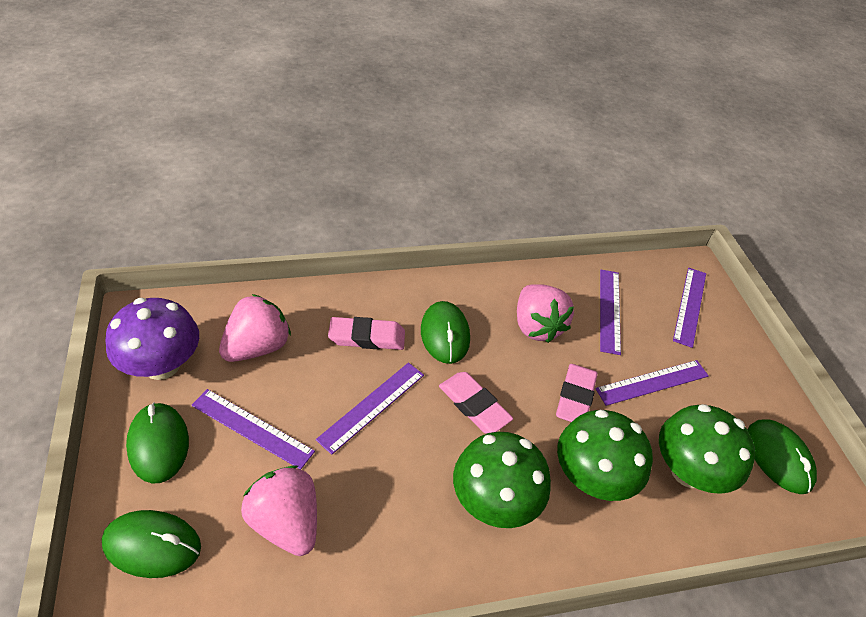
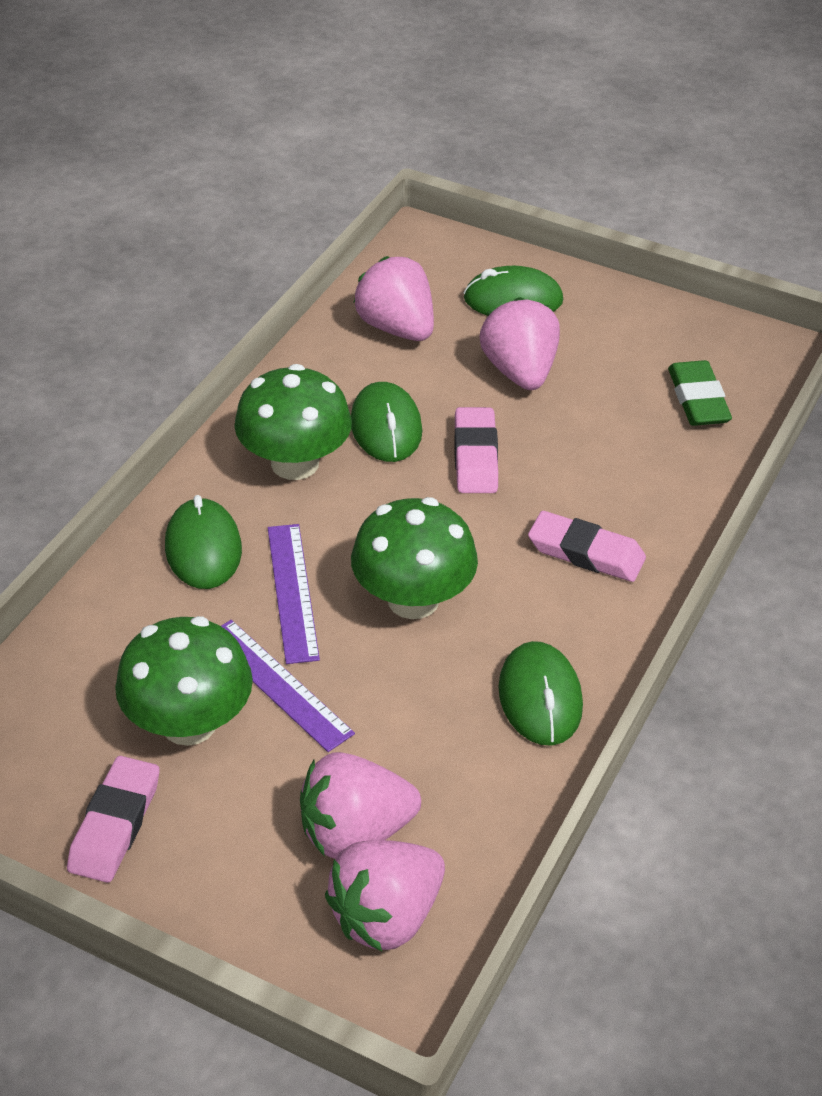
green eraser: 0 -> 1
pink strawberry: 3 -> 4
purple mushroom: 1 -> 0
purple ruler: 5 -> 2

